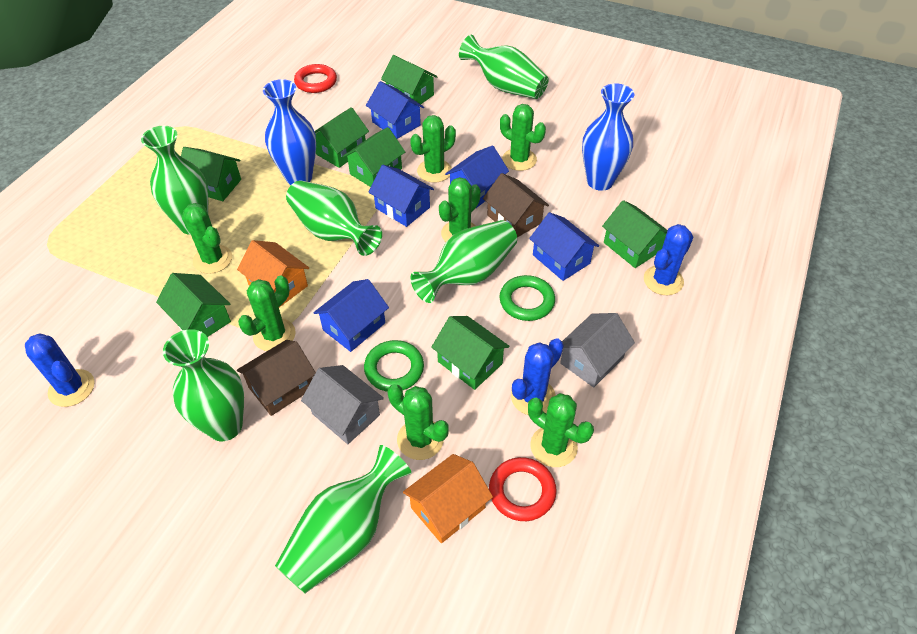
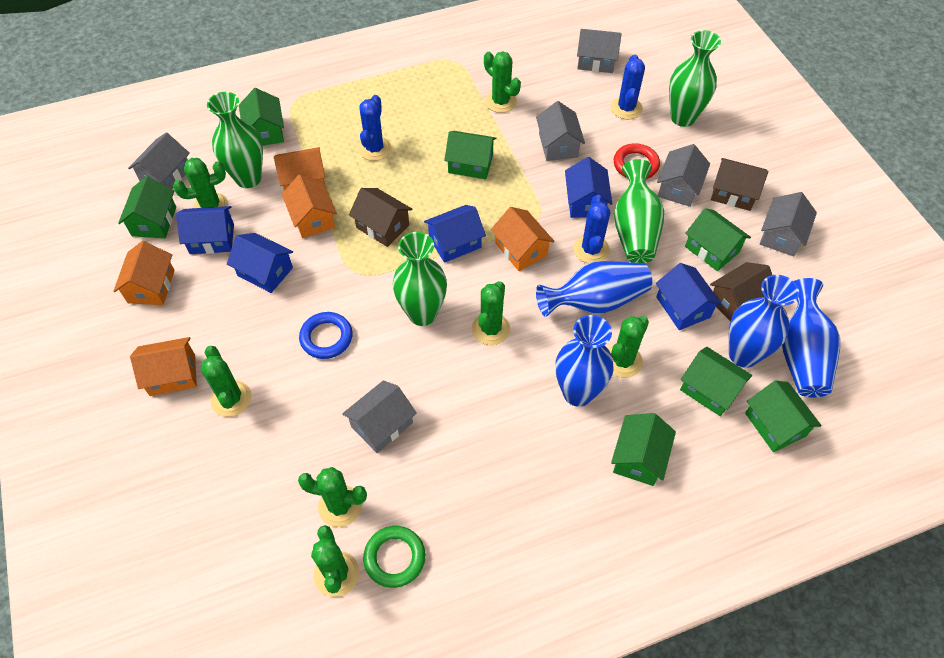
blue ring: 0 -> 1
blue vase: 2 -> 4
brown house: 2 -> 3
green ring: 2 -> 1
green vase: 6 -> 4
grey house: 2 -> 6
orange house: 2 -> 5
red ring: 2 -> 1

